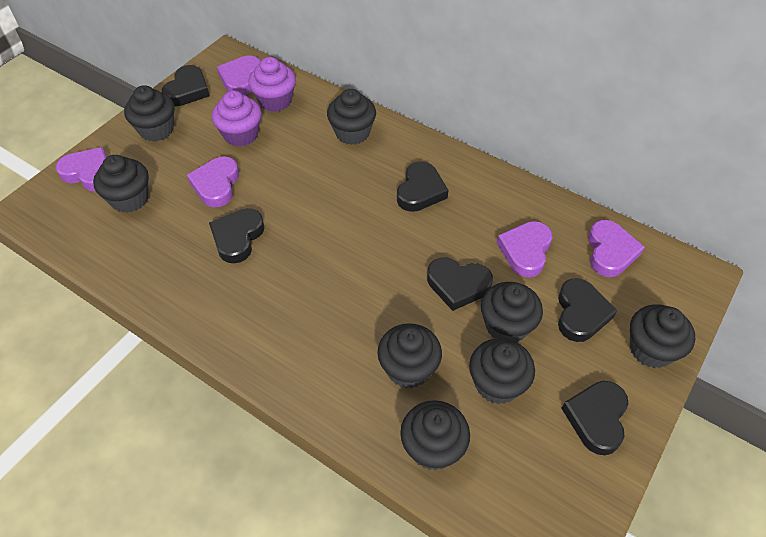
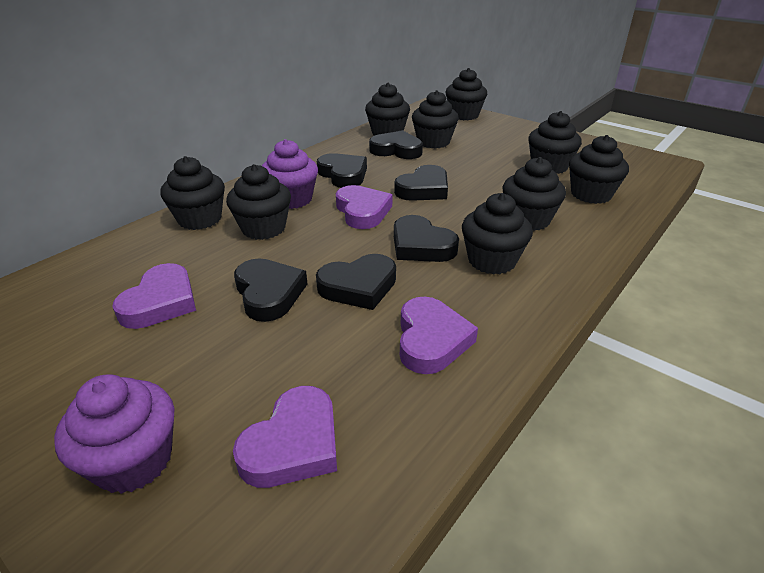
black cupcake: 8 -> 9
purple heart: 5 -> 4

